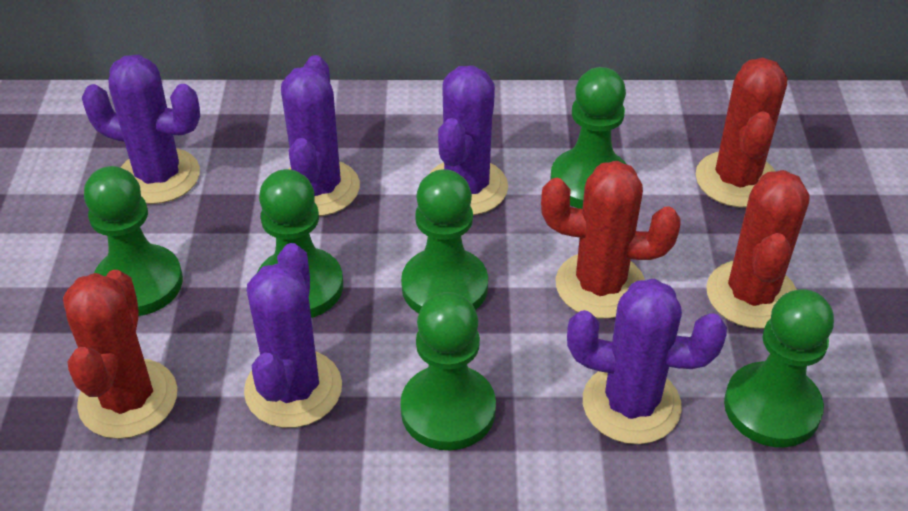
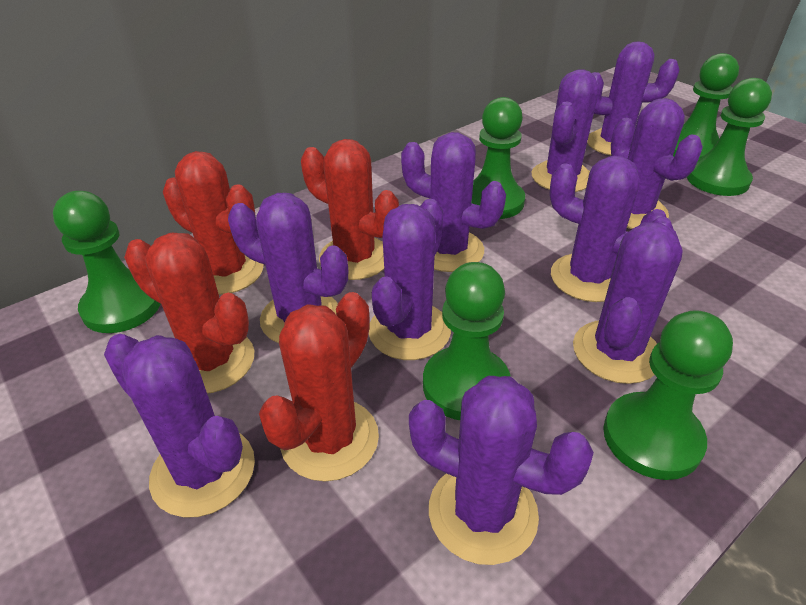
purple cactus: 5 -> 10

